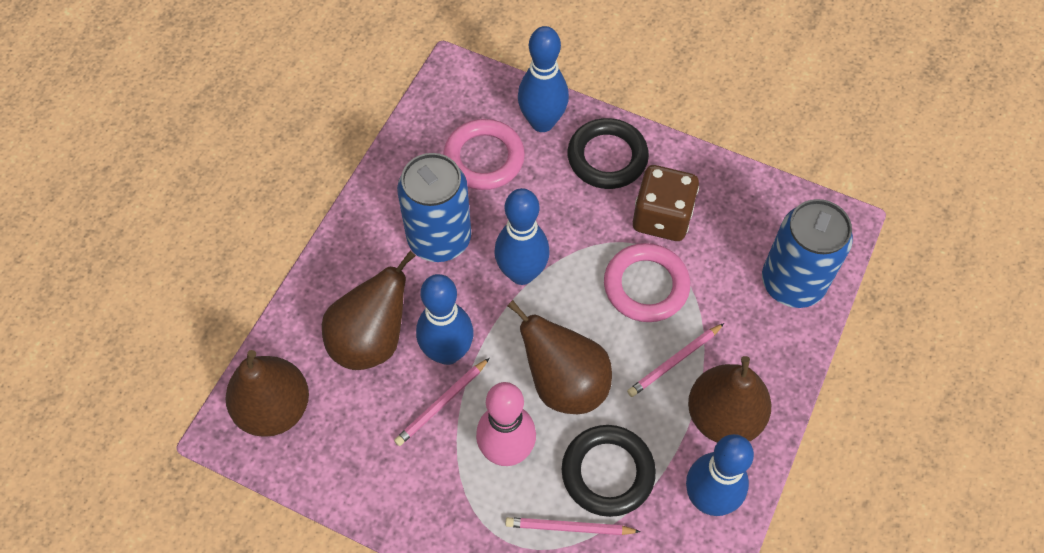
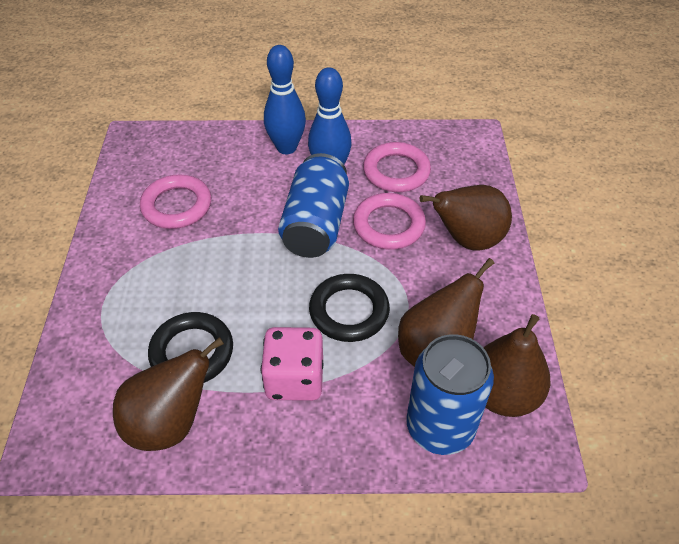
blue bowling pin: 4 -> 2
brown dice: 1 -> 0
pink bowling pin: 1 -> 0
pink dice: 0 -> 1
pink pencil: 3 -> 0
pink ring: 2 -> 3

